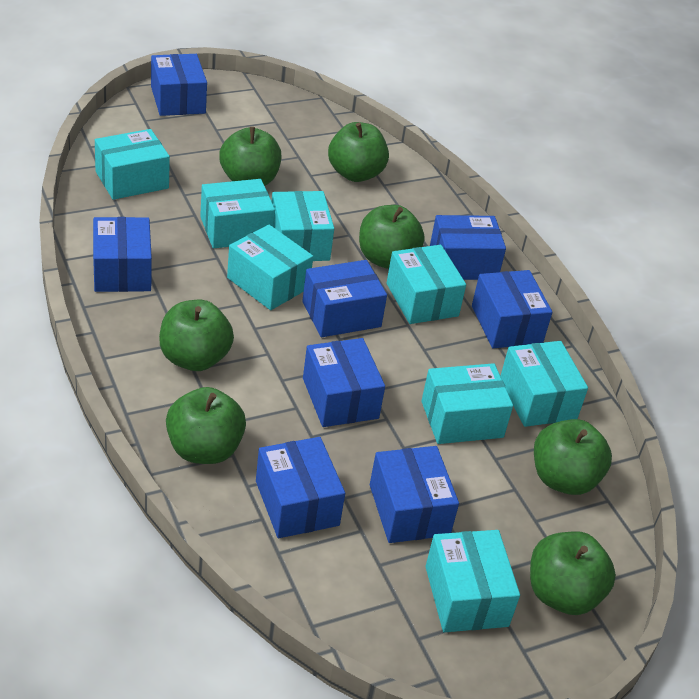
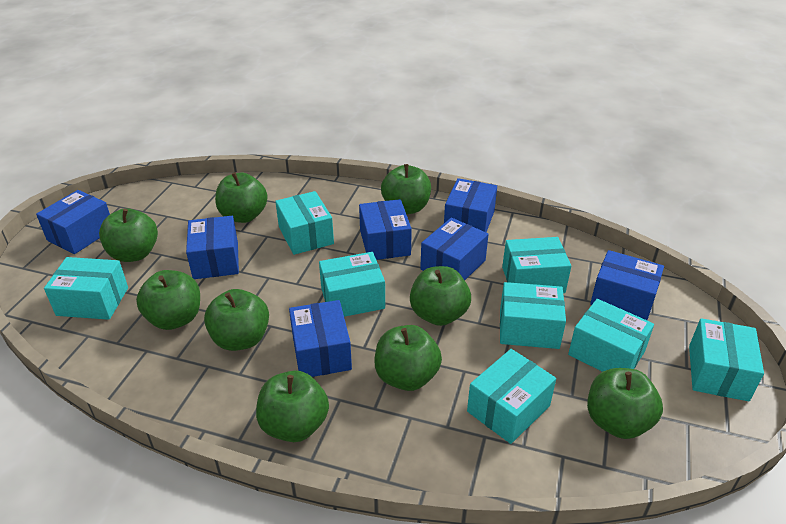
blue box: 8 -> 7
green apple: 7 -> 9

